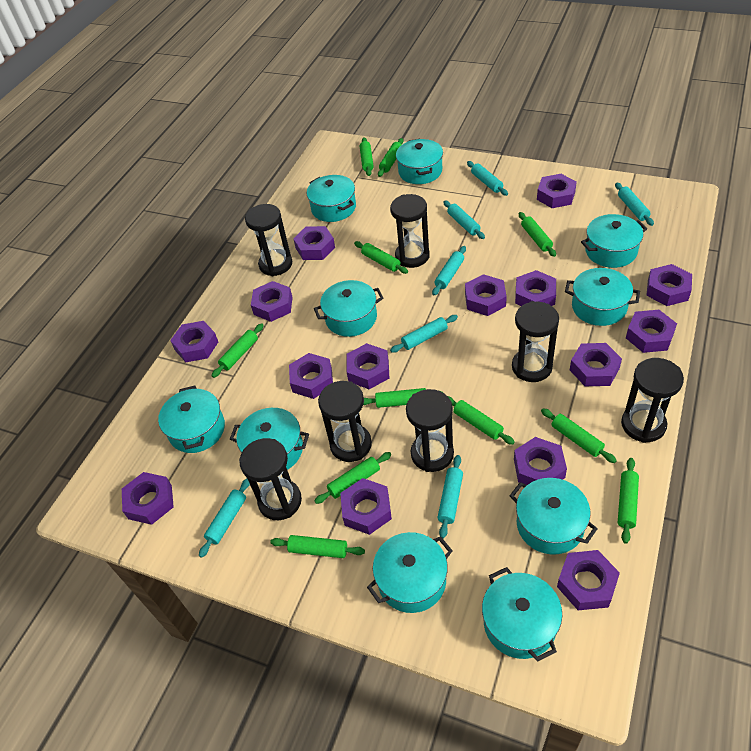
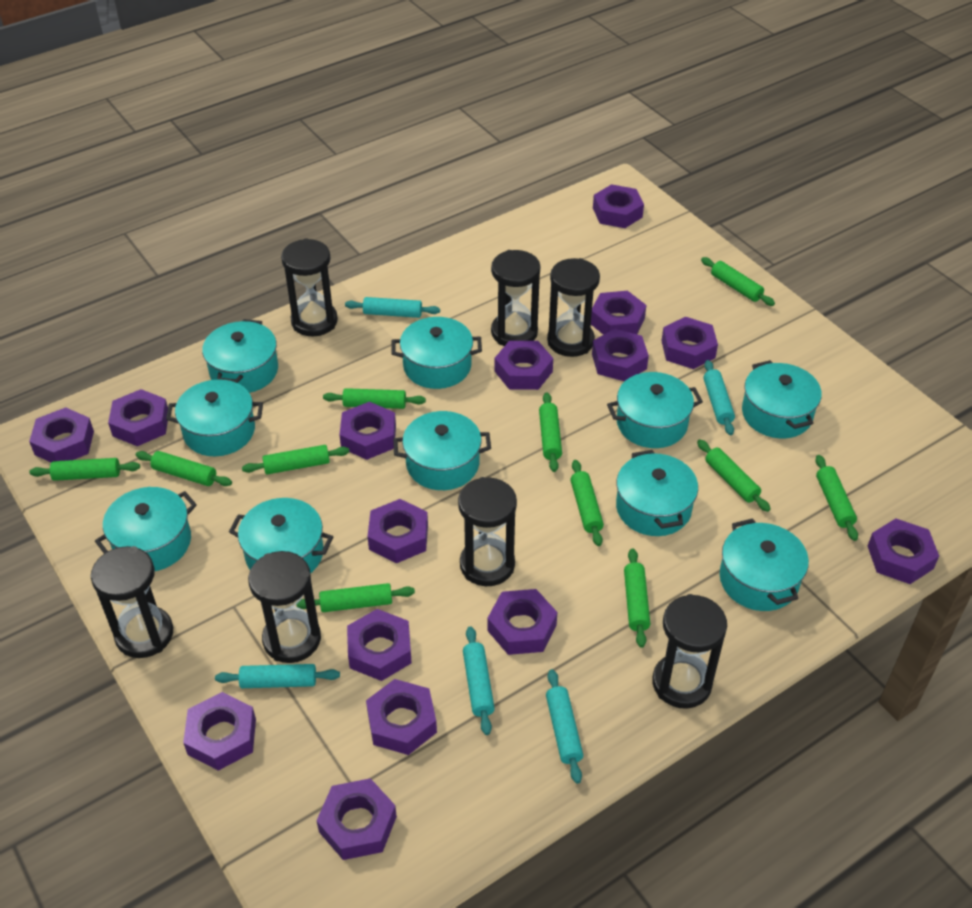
turquoise rolling pin: 7 -> 5

